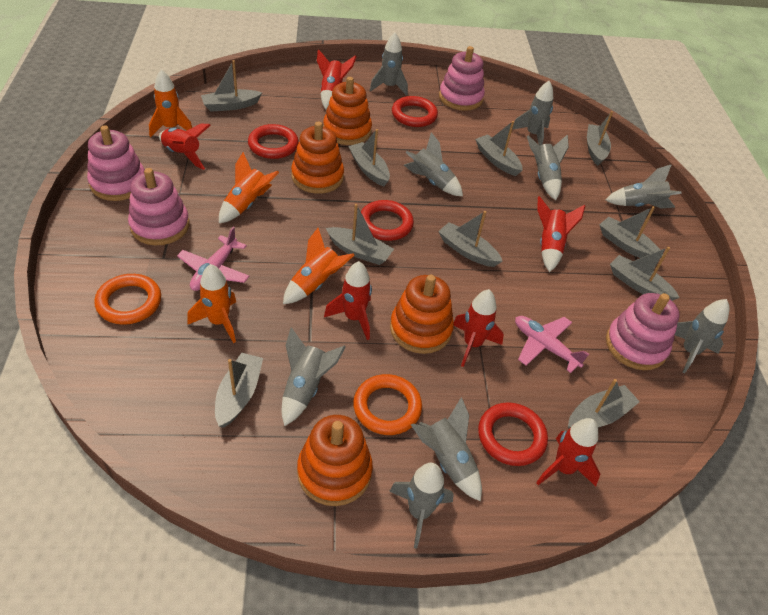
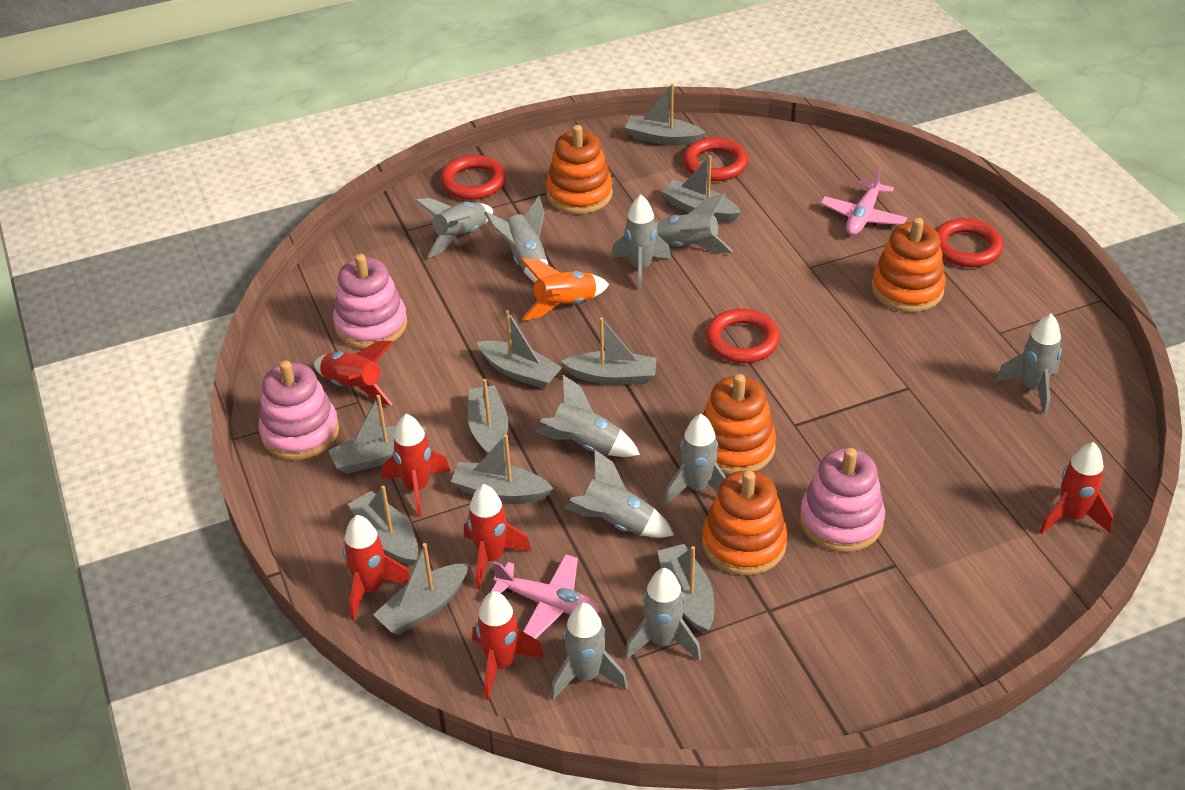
grey rocket: 9 -> 10
orange ring: 2 -> 0
orange rocket: 4 -> 1
pink stacking toy: 4 -> 3

